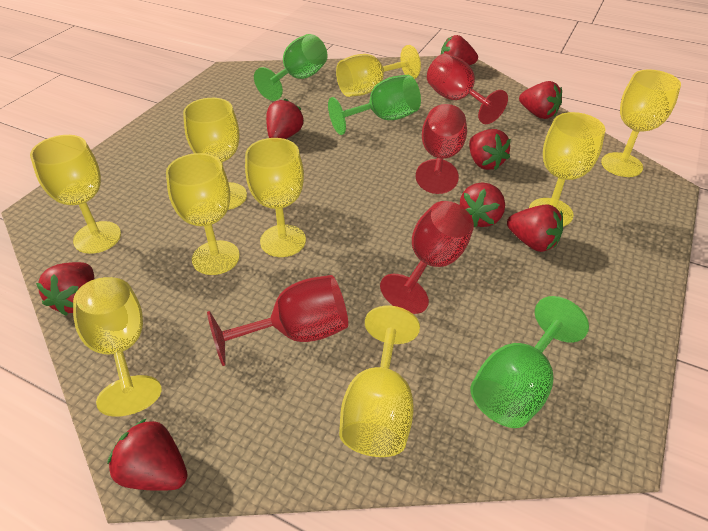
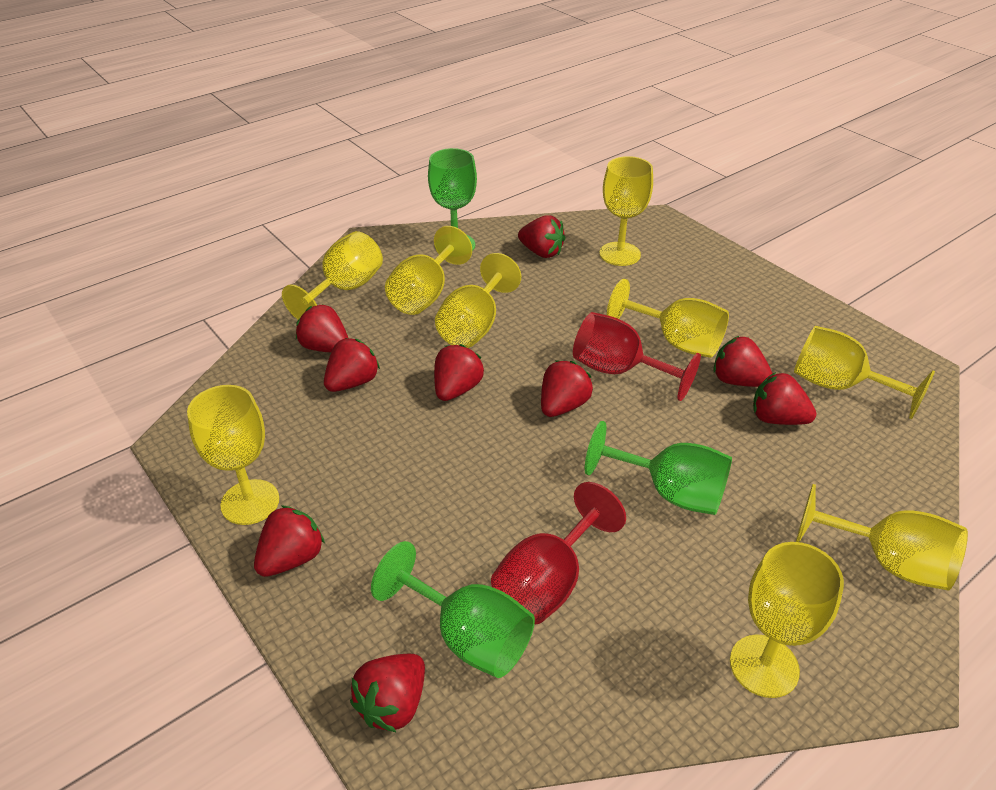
red goblet: 4 -> 2
red strawberry: 8 -> 9

